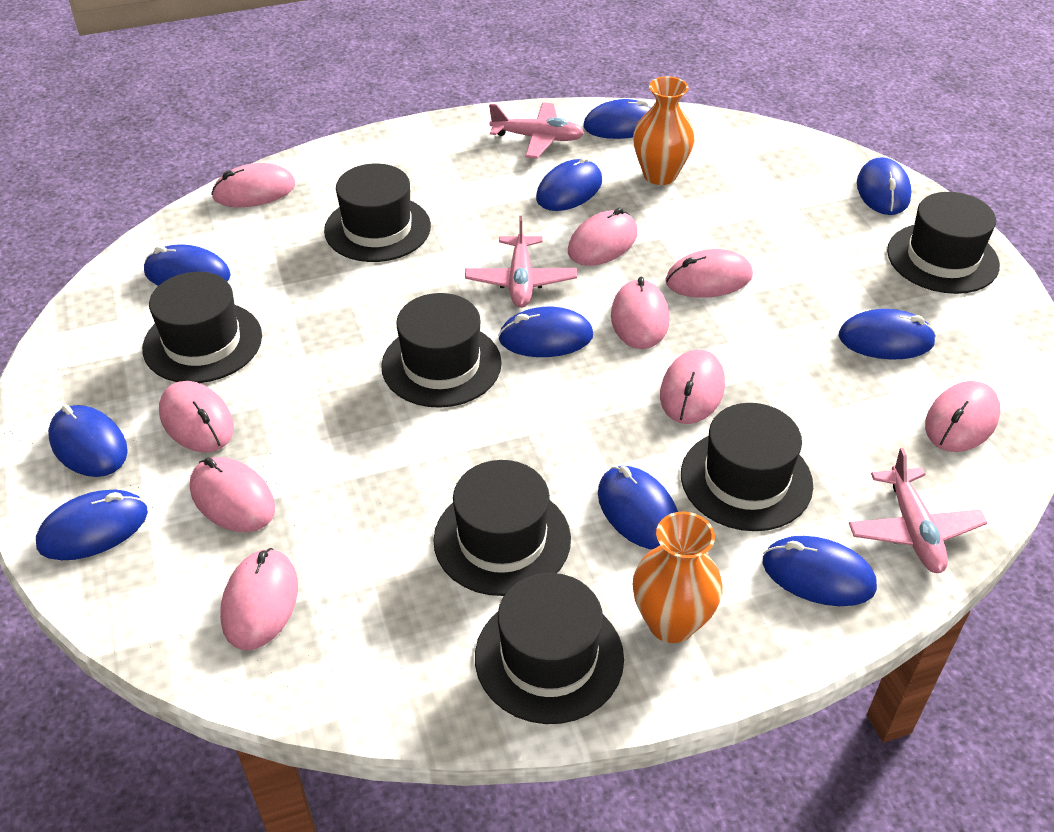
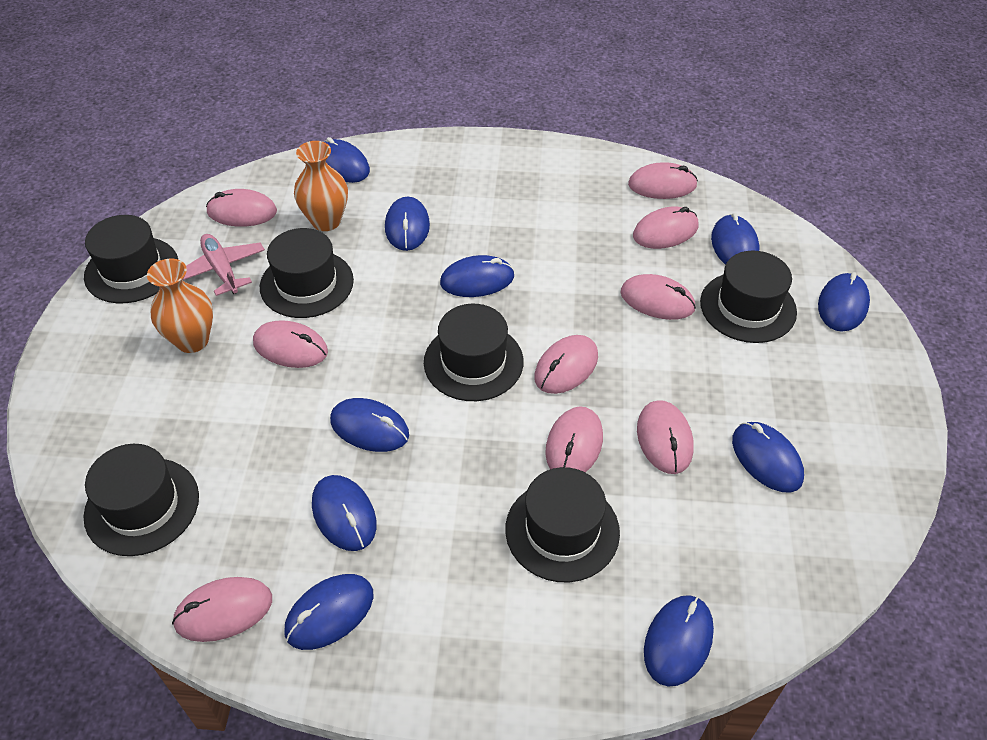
black hat: 7 -> 6
pink plane: 3 -> 1

